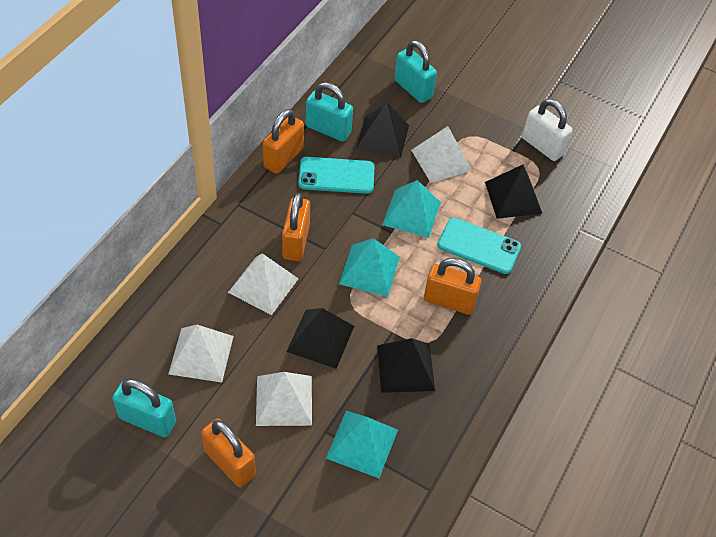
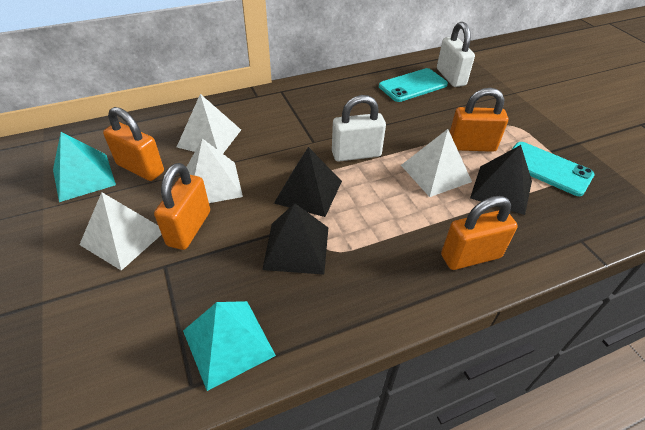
black pyramid: 4 -> 3
turquoise padlock: 3 -> 0
turquoise pyramid: 3 -> 2
white padlock: 1 -> 2

